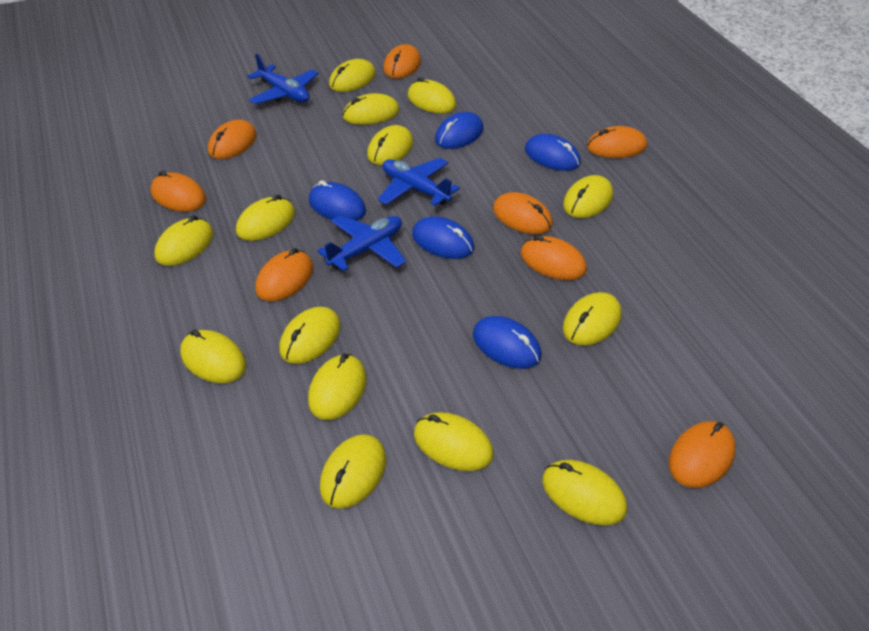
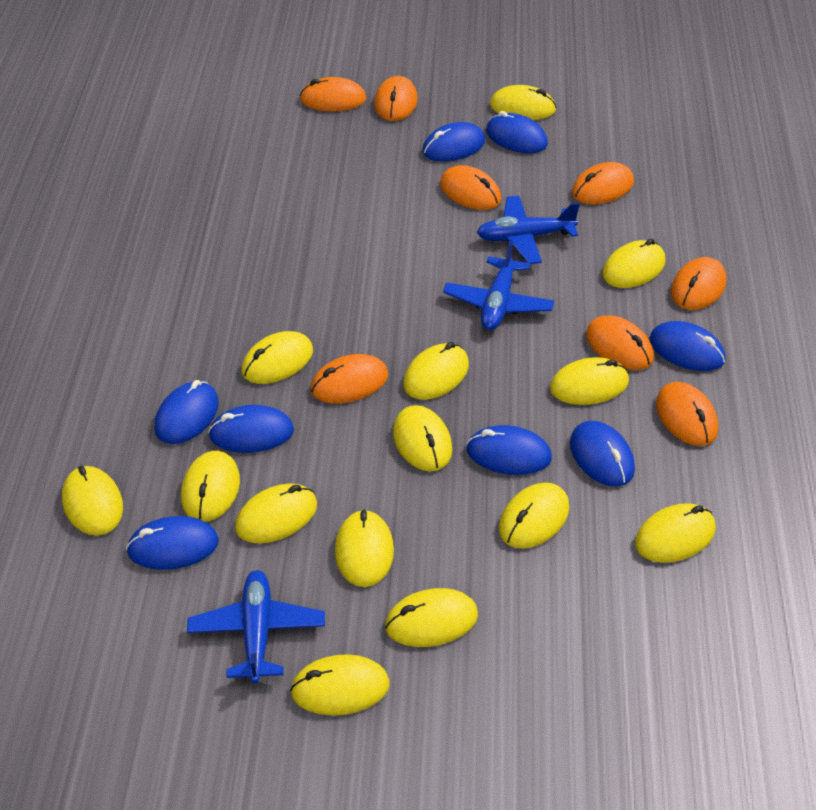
blue mouse: 5 -> 8

